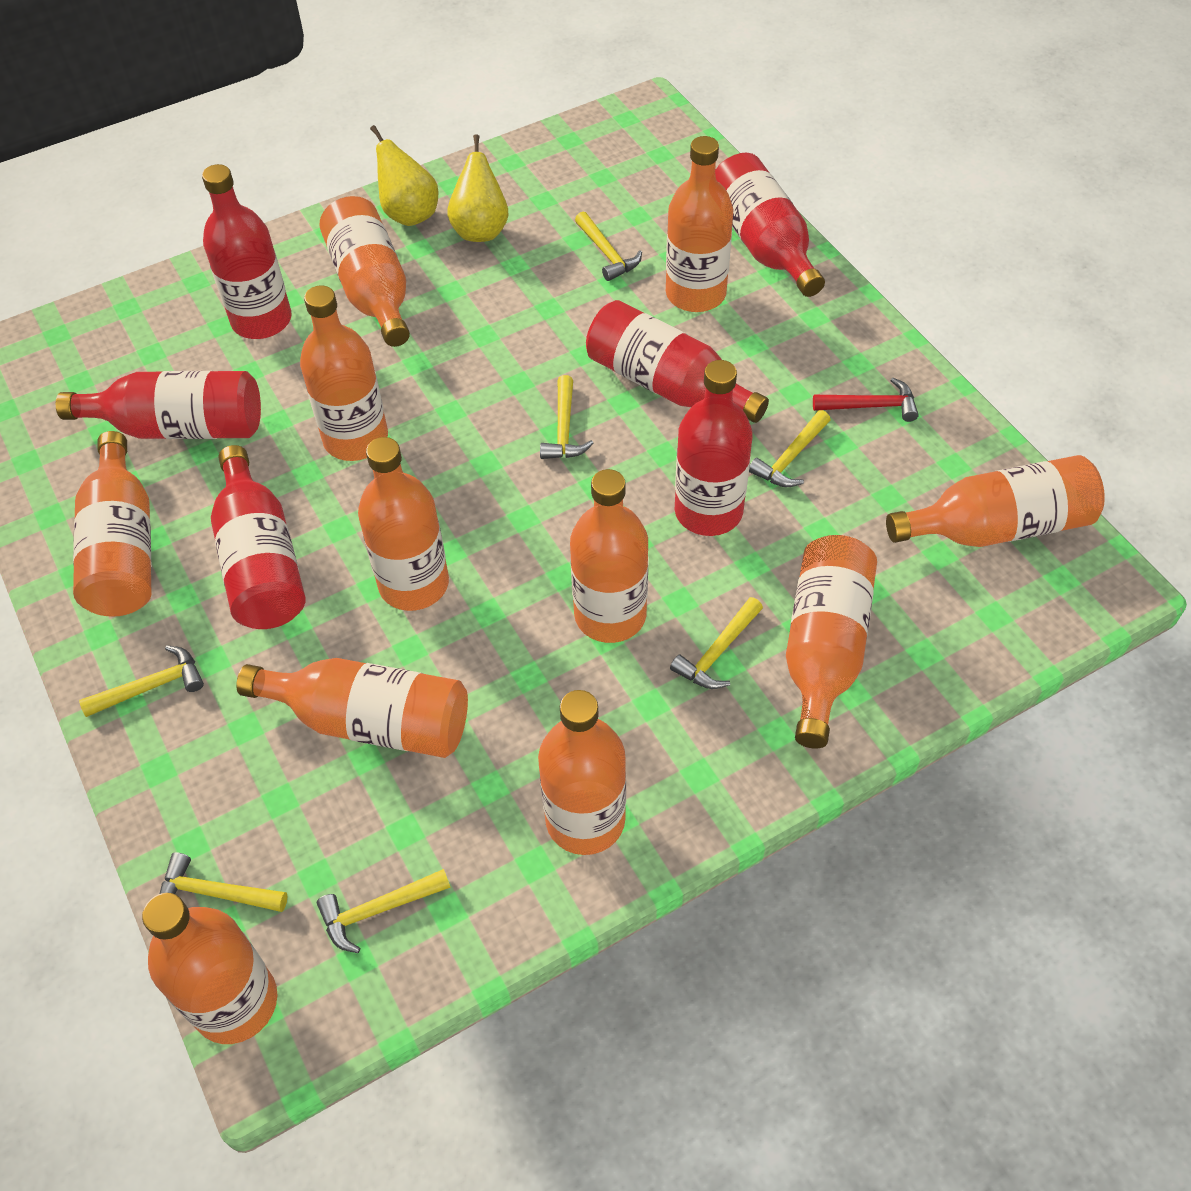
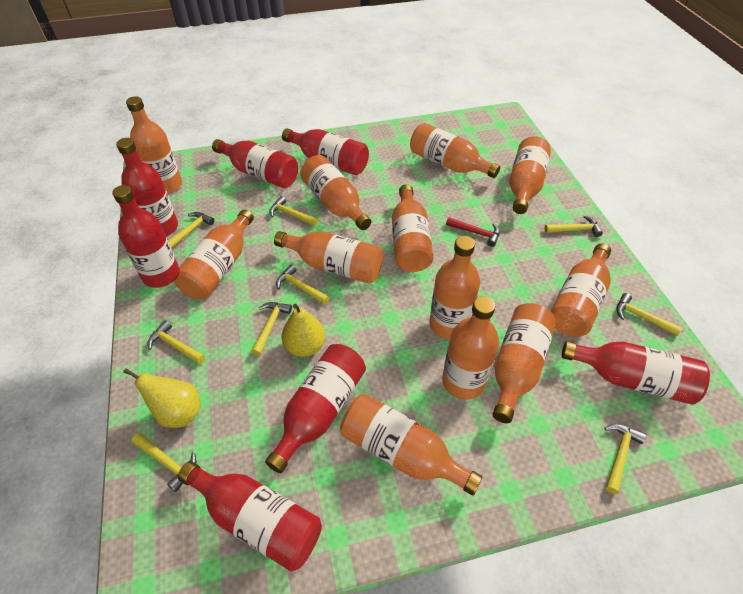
orange bottle: 11 -> 12
red bottle: 6 -> 7
yellow hammer: 7 -> 9

